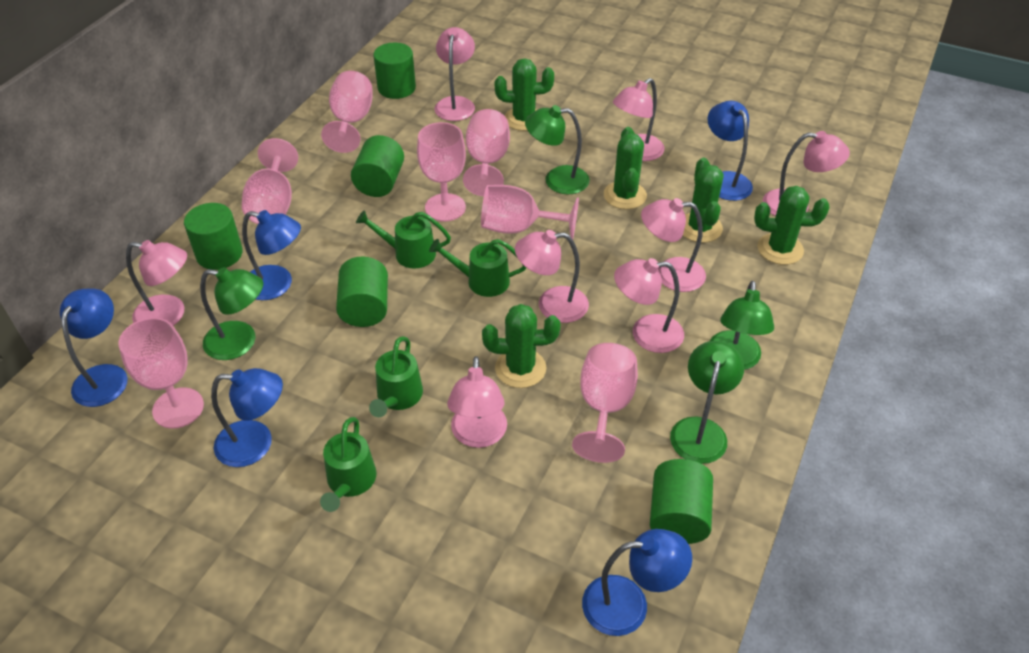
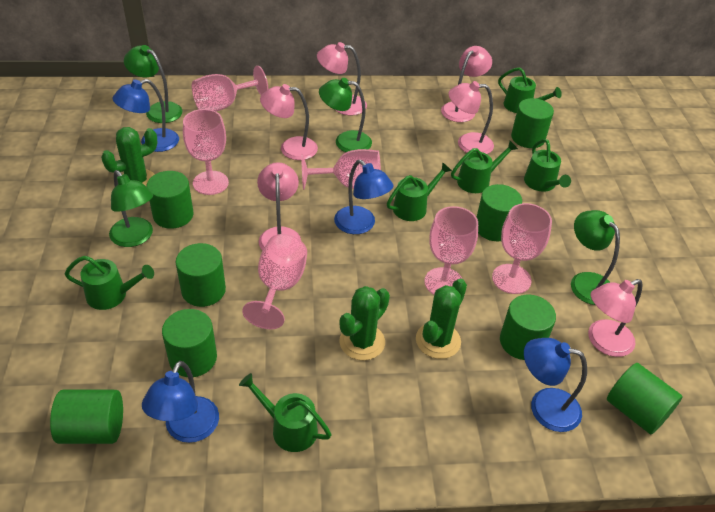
blue lamp: 5 -> 4
green cactus: 5 -> 3
green cylinder: 5 -> 8
green watering can: 4 -> 6
pink goblet: 7 -> 6
pink lamp: 8 -> 6

